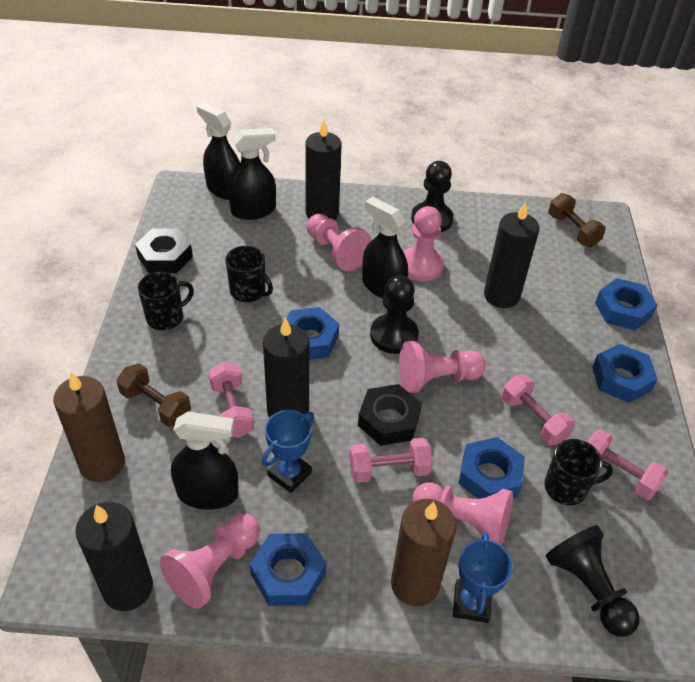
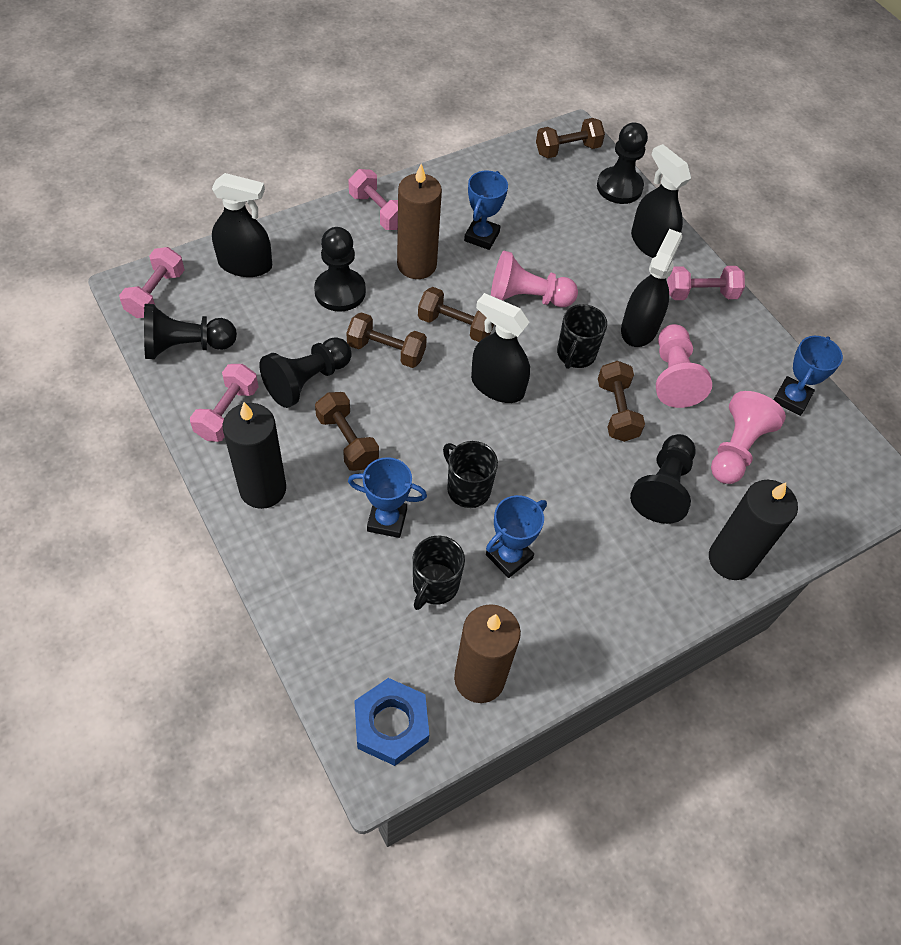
black candle: 4 -> 2
black nut: 2 -> 0
black pawn: 3 -> 5
blue nut: 5 -> 1
blue trophy: 2 -> 4
brown dumbbell: 2 -> 5
pink pawn: 5 -> 3

